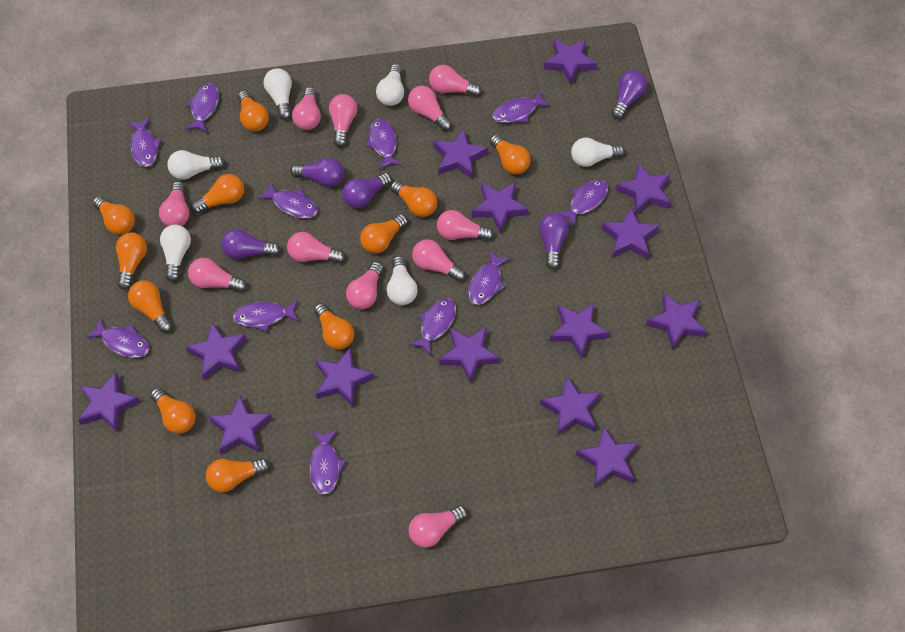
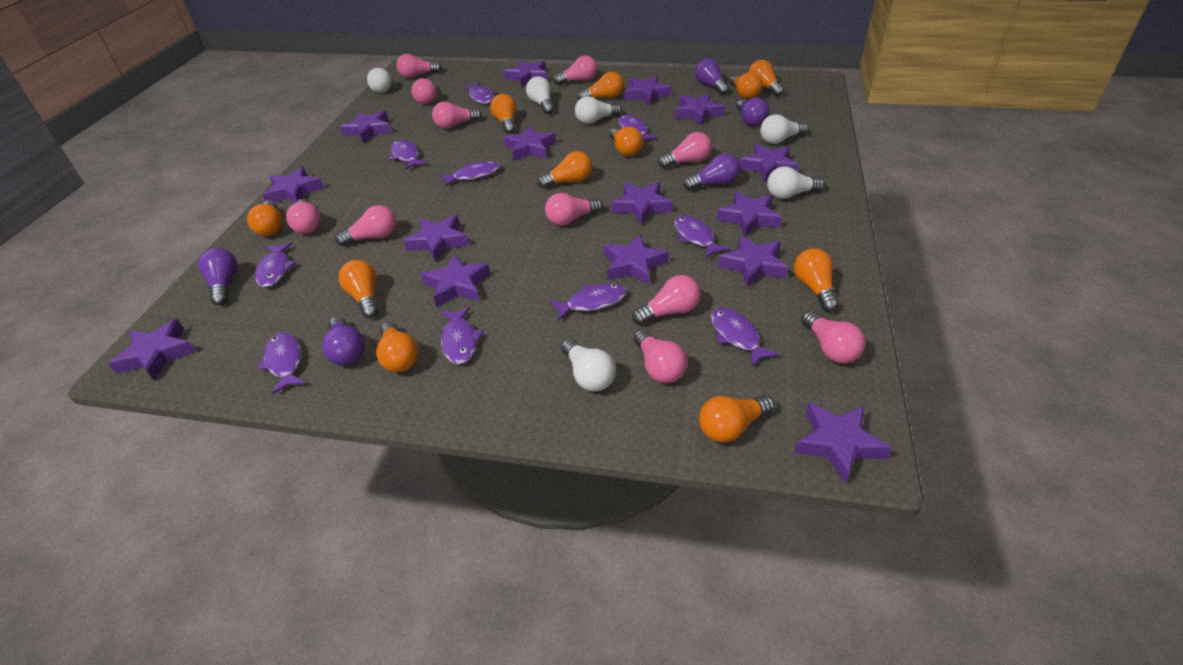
purple fish: 11 -> 10
purple star: 14 -> 15

